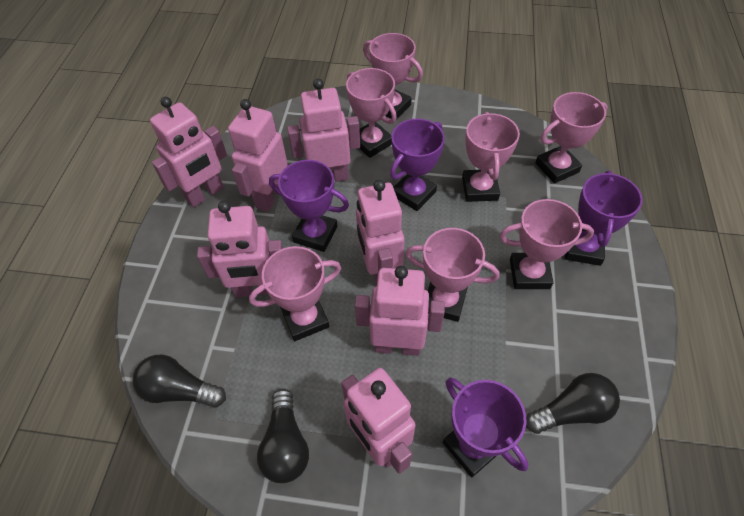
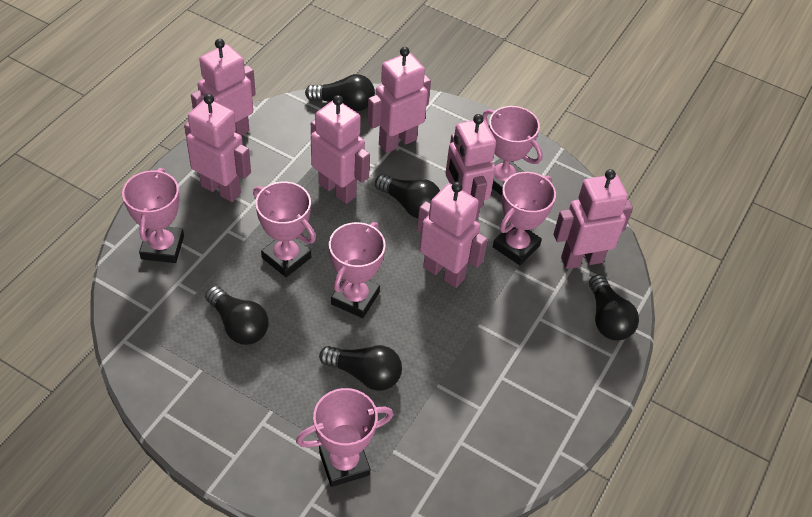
black light bulb: 3 -> 5
pink trophy: 7 -> 6
purple trophy: 4 -> 0

